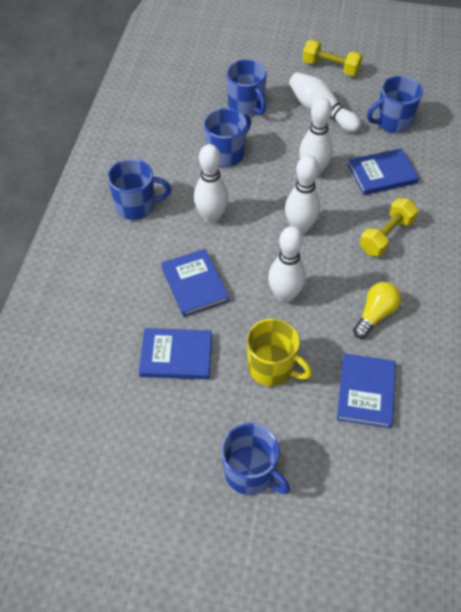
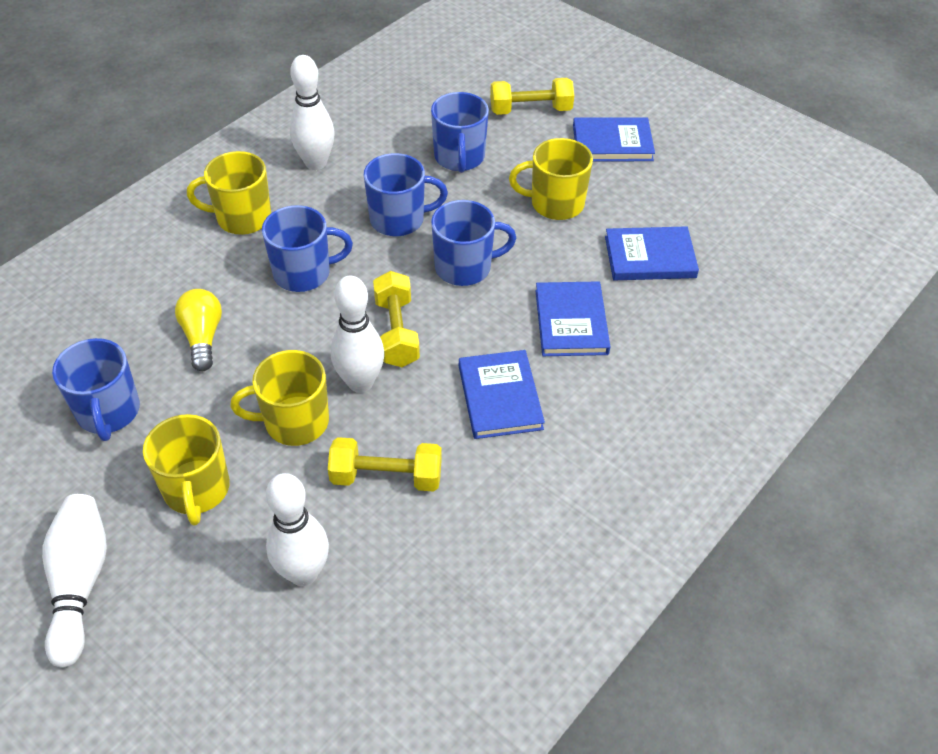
white bowling pin: 5 -> 4
yellow dumbbell: 2 -> 3
yellow mug: 1 -> 4

